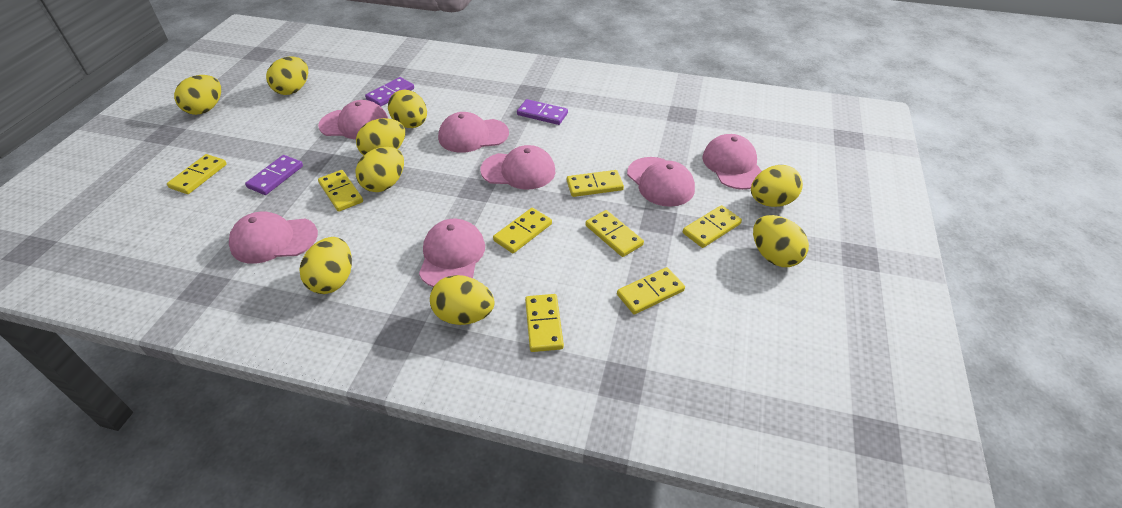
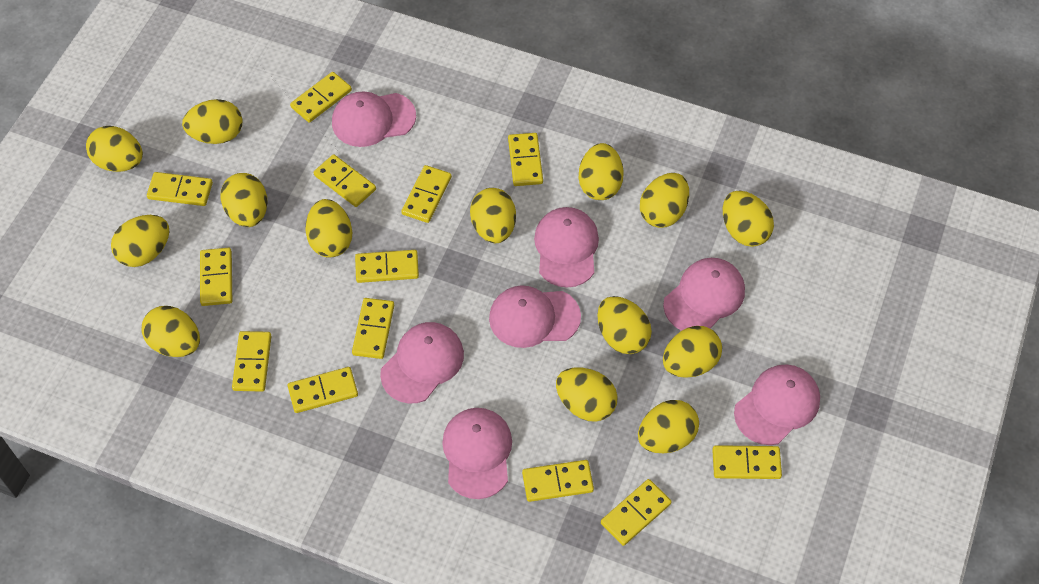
purple domino: 3 -> 0
yellow domino: 8 -> 13
yellow egg: 9 -> 14

